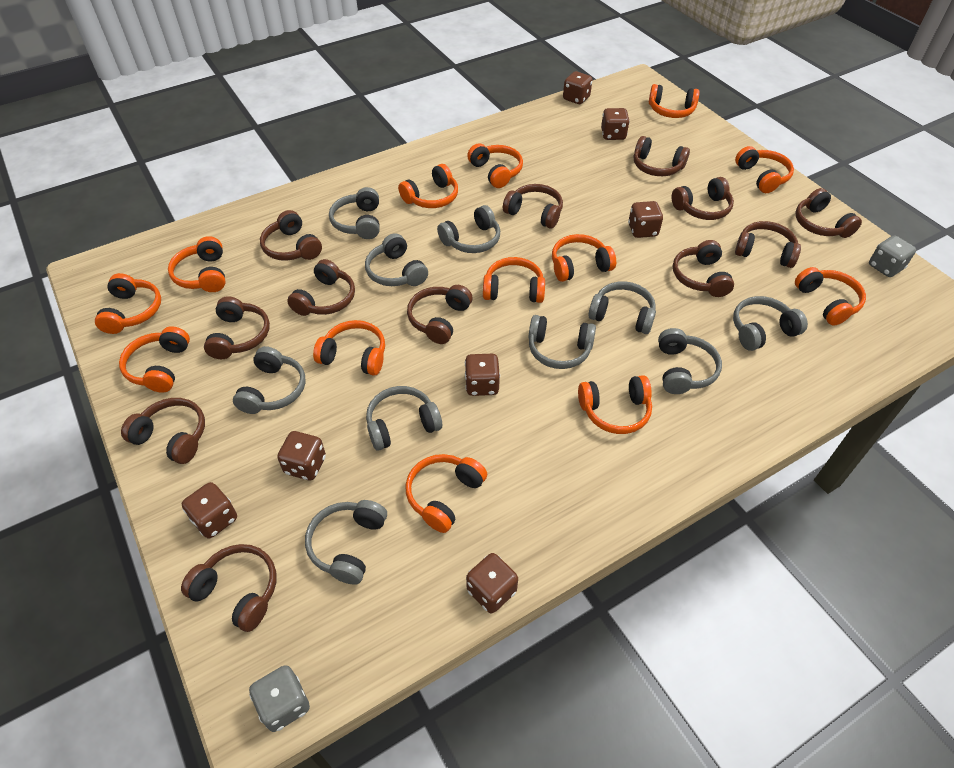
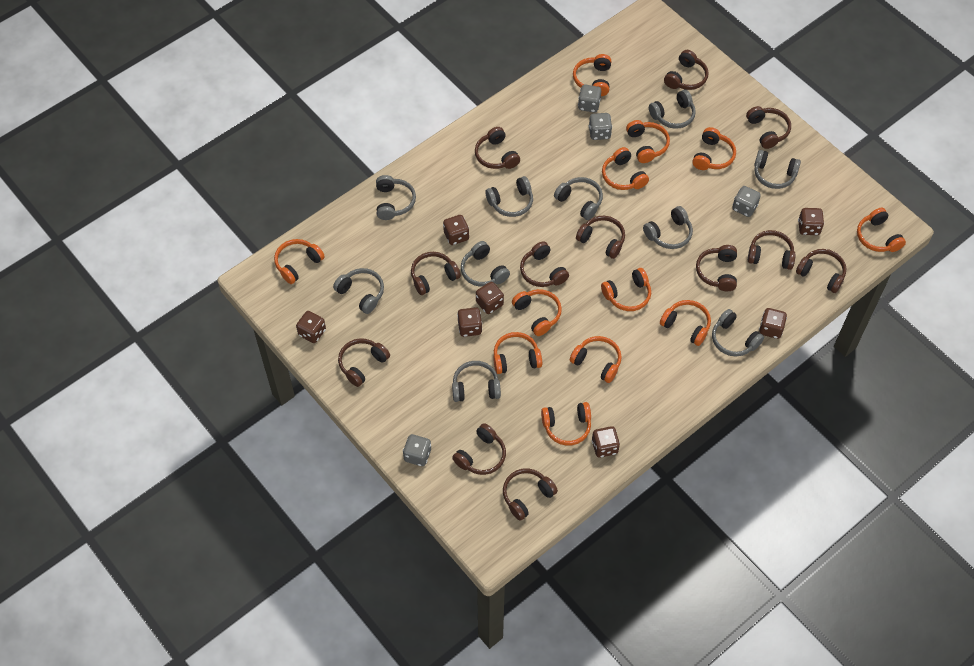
grey dice: 2 -> 4
orange headphones: 13 -> 12

